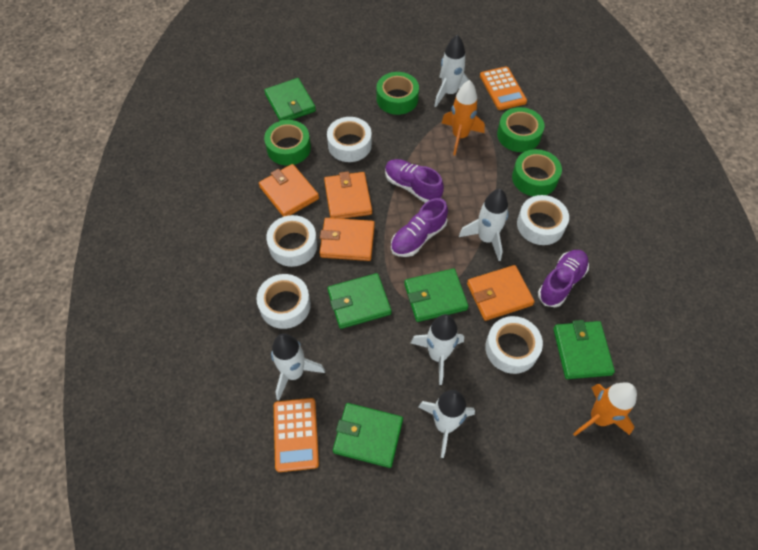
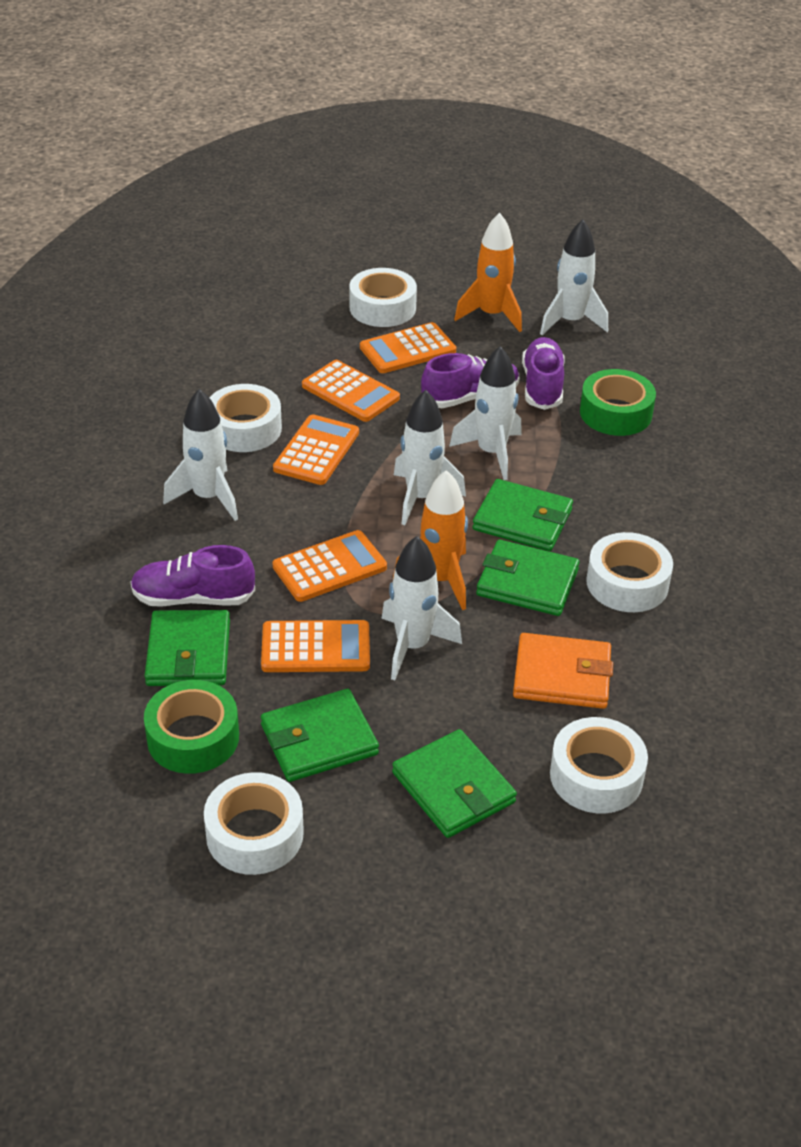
green tape: 4 -> 2
orange calculator: 2 -> 5
orange wallet: 4 -> 1

